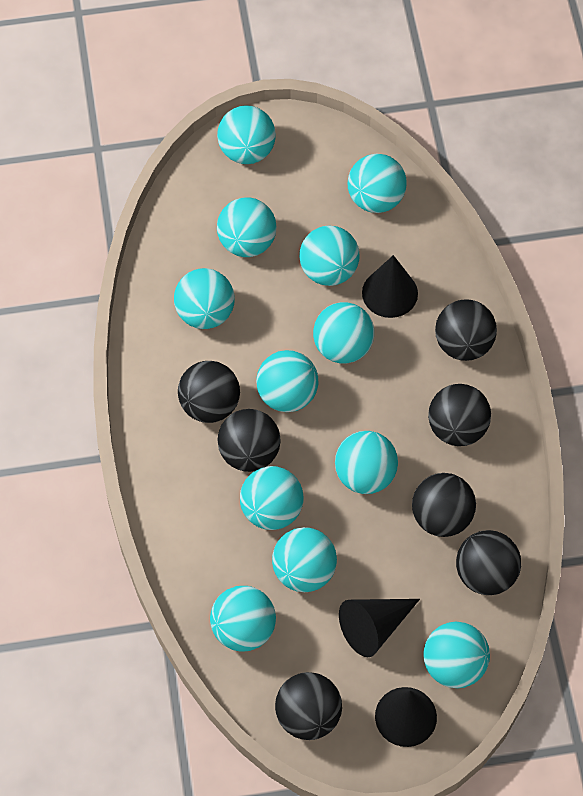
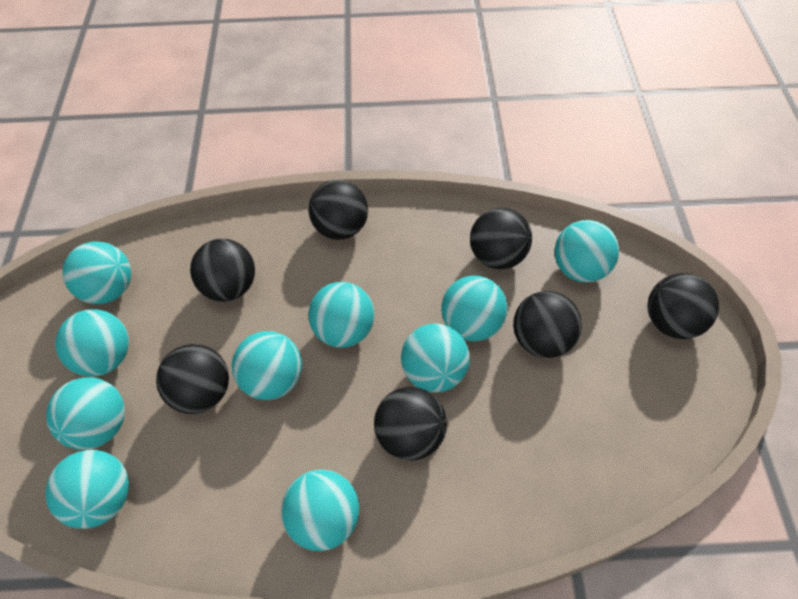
black cone: 3 -> 0
turquoise ball: 12 -> 10

